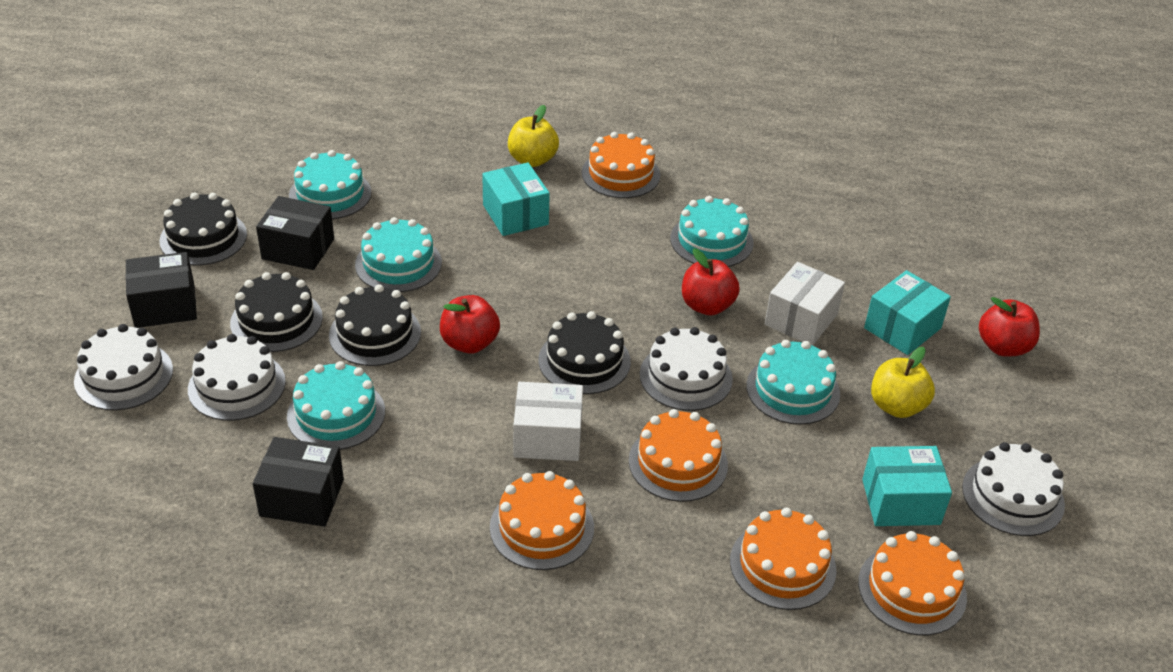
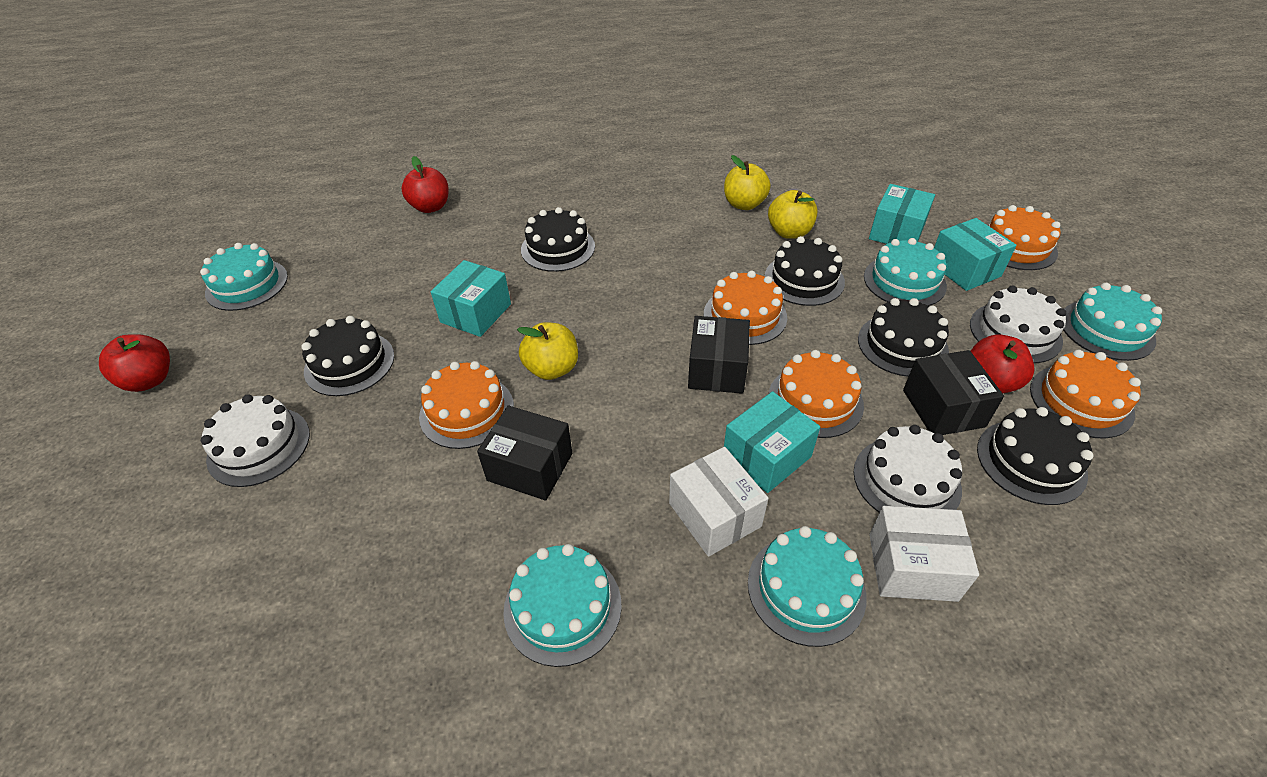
black cake: 4 -> 5
turquoise box: 3 -> 4
white cake: 4 -> 3
yellow apple: 2 -> 3

